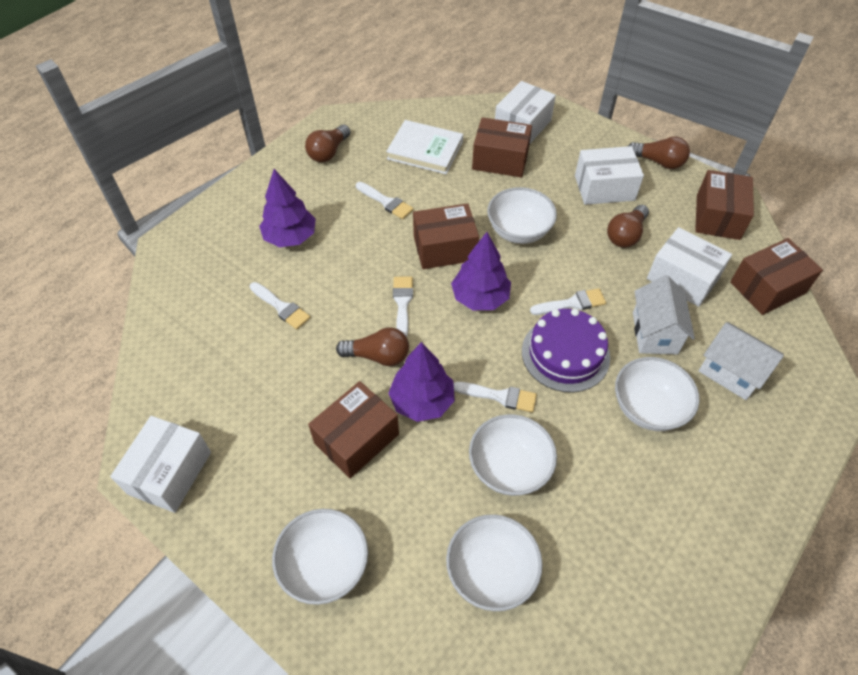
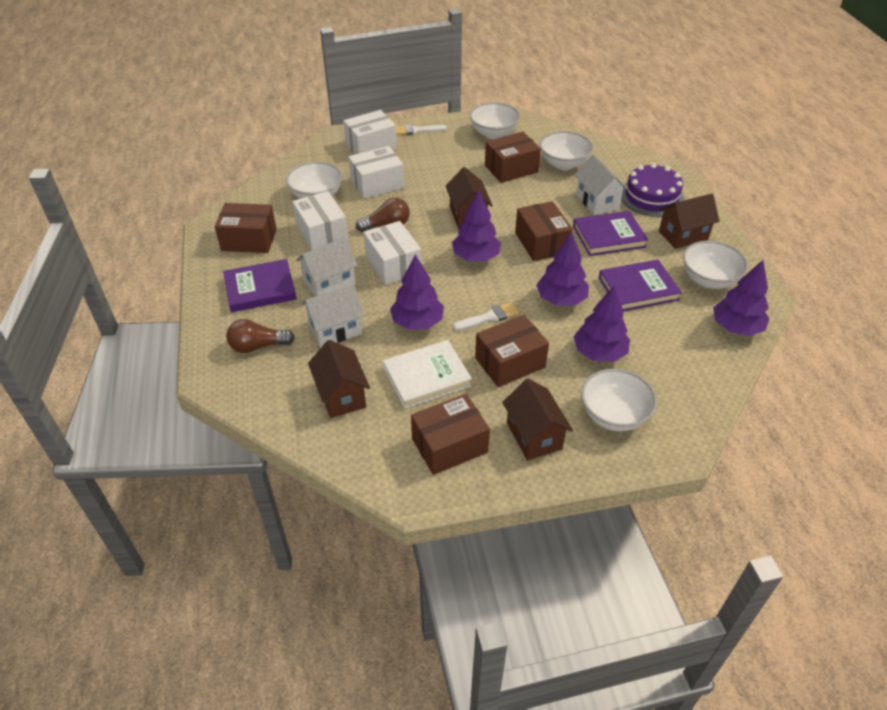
brown house: 0 -> 4
brown light bulb: 4 -> 2
purple book: 0 -> 3
purple tree: 3 -> 5
white brush: 5 -> 2
white house: 2 -> 3

